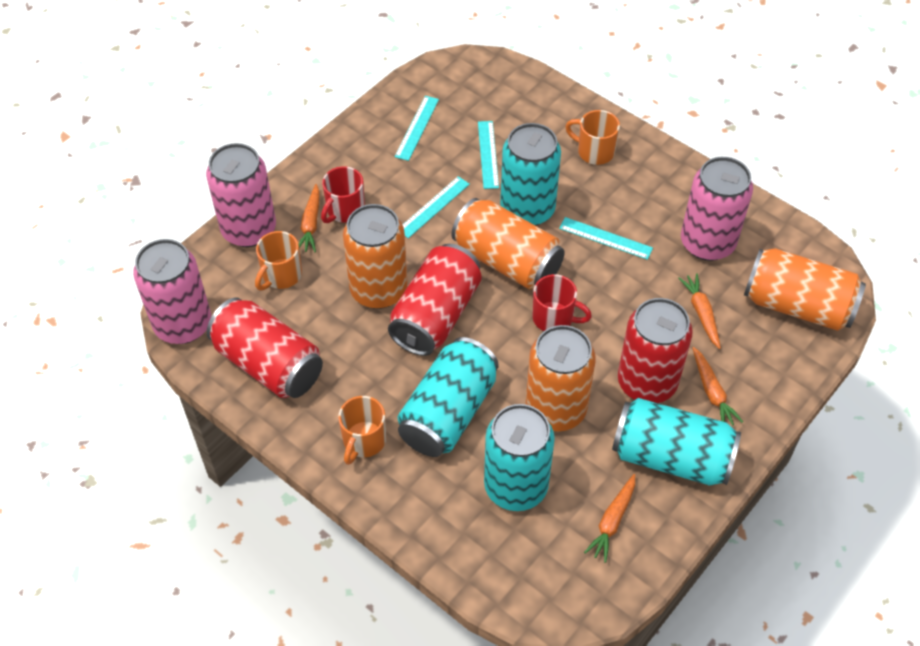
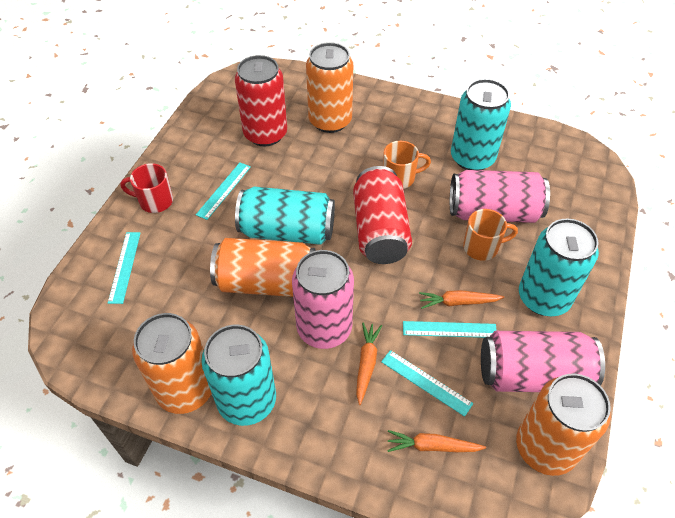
orange carrot: 4 -> 3
orange mug: 3 -> 2
red can: 3 -> 2
red mug: 2 -> 1

